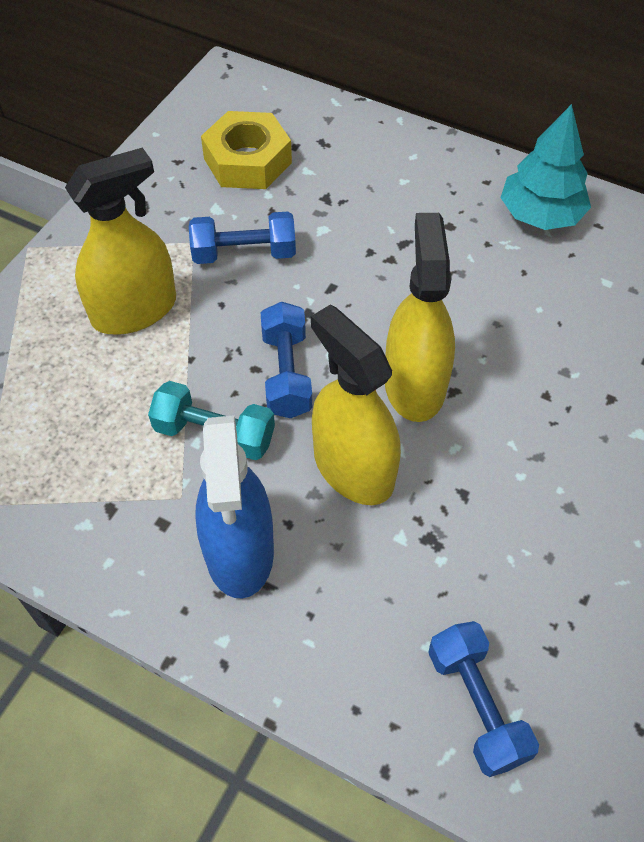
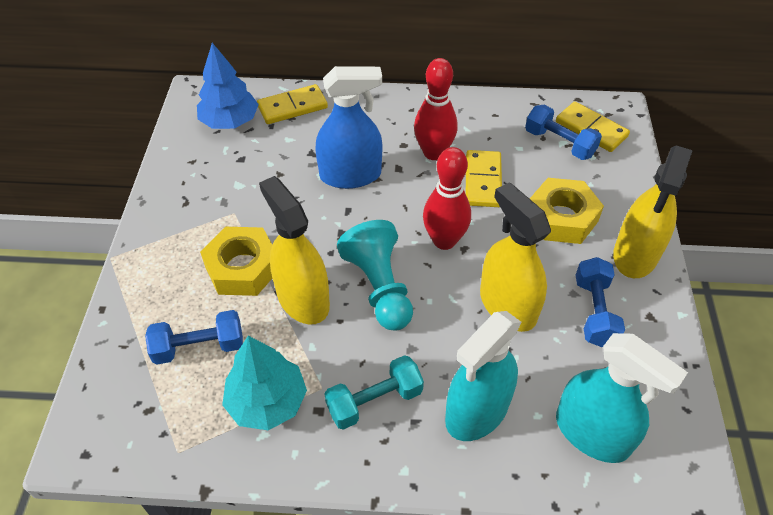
blue tree: 0 -> 1
red bowling pin: 0 -> 2
turquoise pawn: 0 -> 1
turquoise spray bottle: 0 -> 2
yellow domino: 0 -> 3
yellow nut: 1 -> 2

